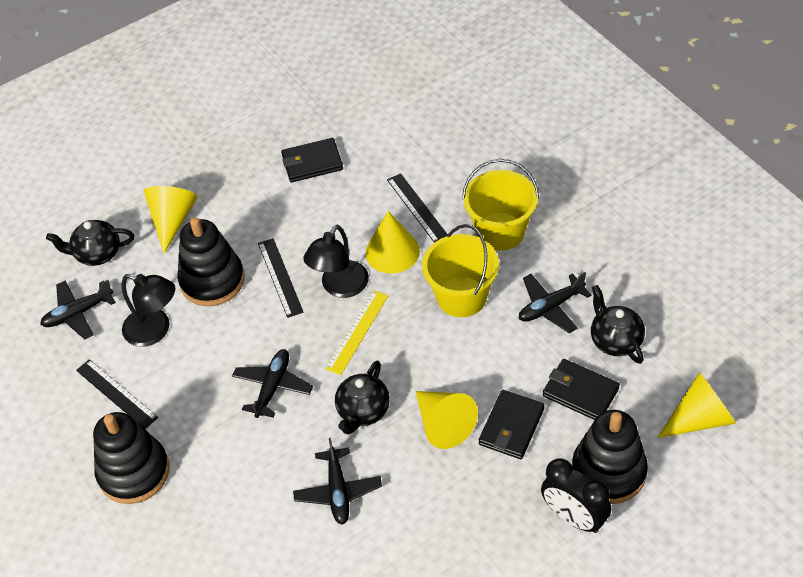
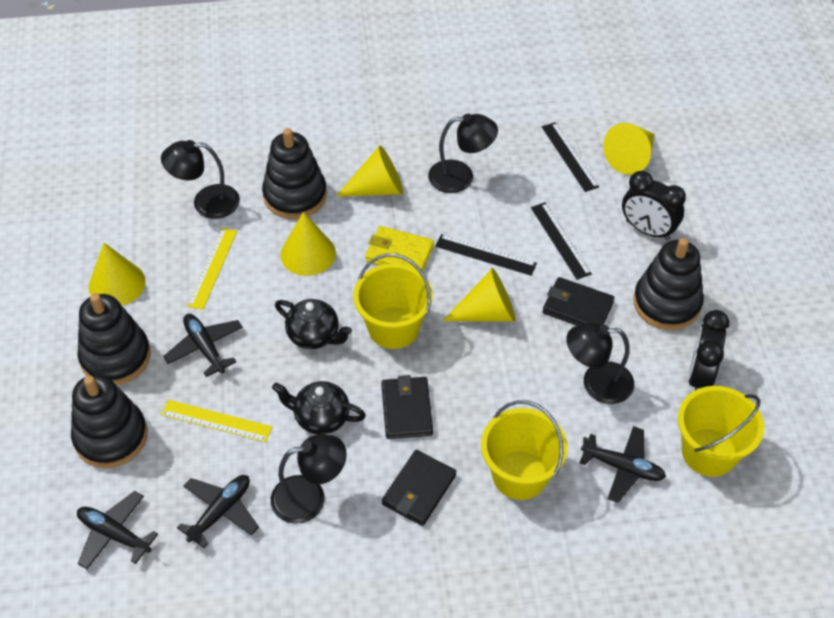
black clock: 1 -> 2
black lamp: 2 -> 4
black stacking toy: 3 -> 4
black teapot: 3 -> 2
yellow bucket: 2 -> 3
yellow cone: 4 -> 5
yellow ruler: 1 -> 2
yellow wallet: 0 -> 1

